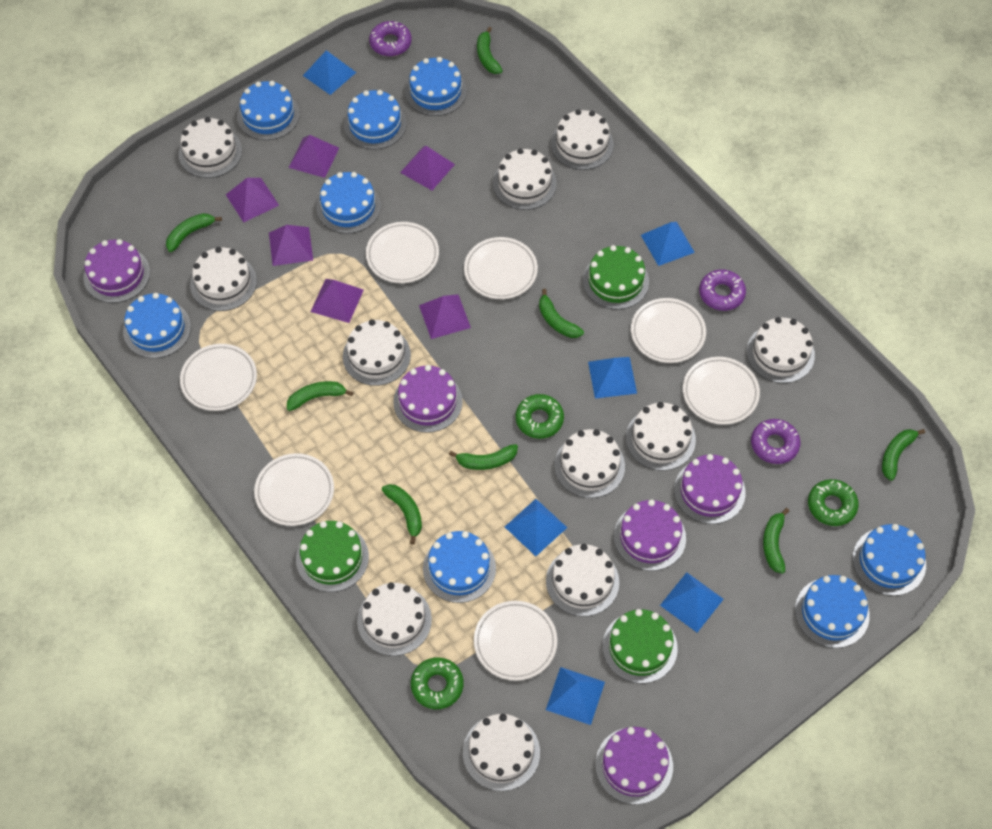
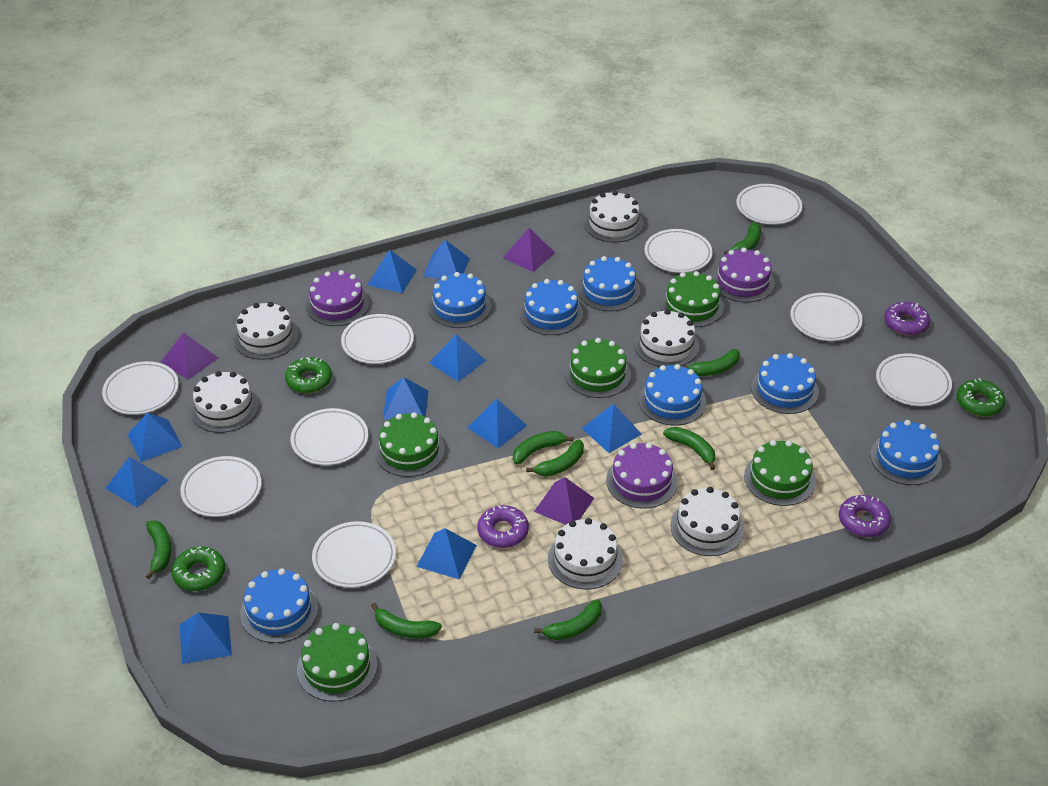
blue cake: 8 -> 7
blue pyramid: 6 -> 10
green cake: 3 -> 5
purple cake: 5 -> 3
purple pyramid: 6 -> 3
white cake: 11 -> 6
white plate: 7 -> 9

